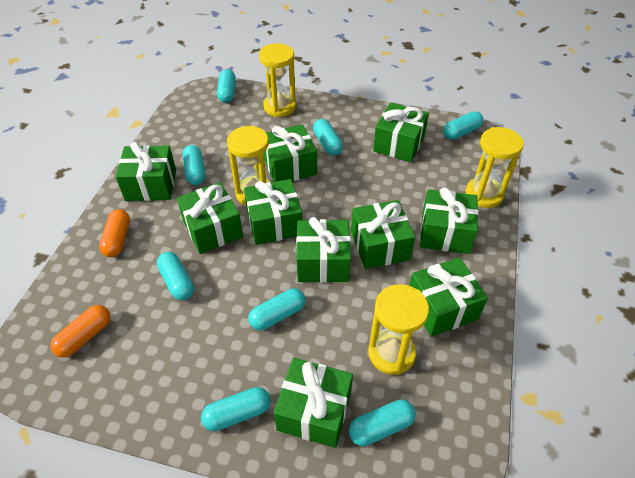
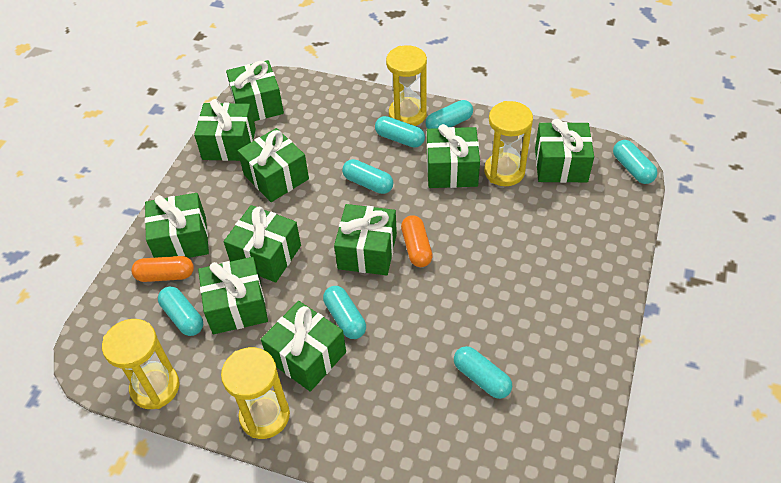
turquoise capsule: 8 -> 7

